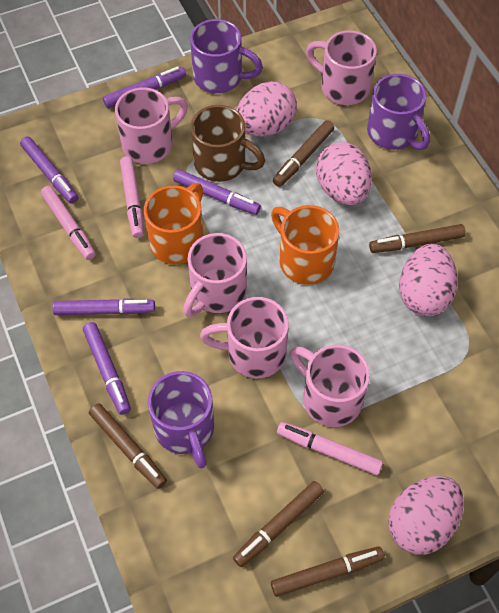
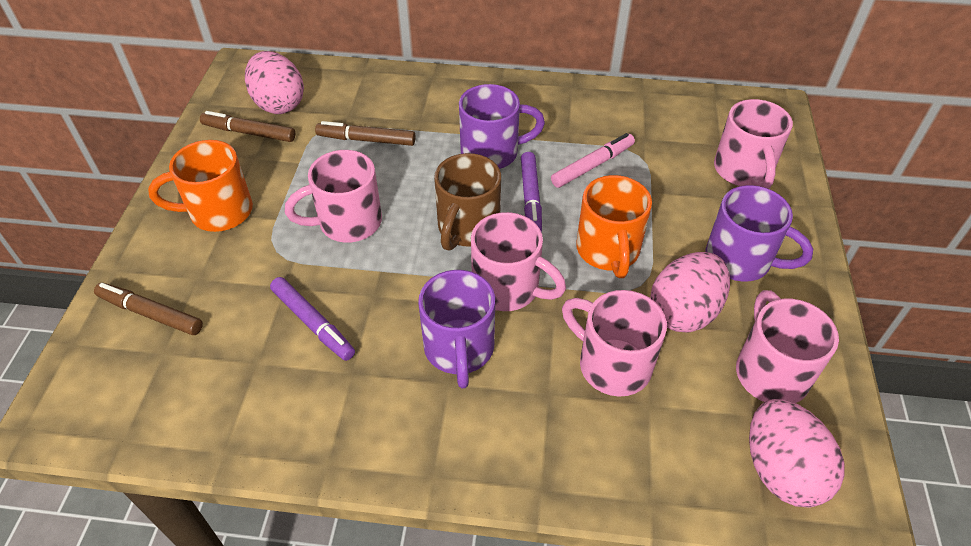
brown marker: 5 -> 3
pink egg: 4 -> 3
pink marker: 3 -> 1
purple marker: 5 -> 2

